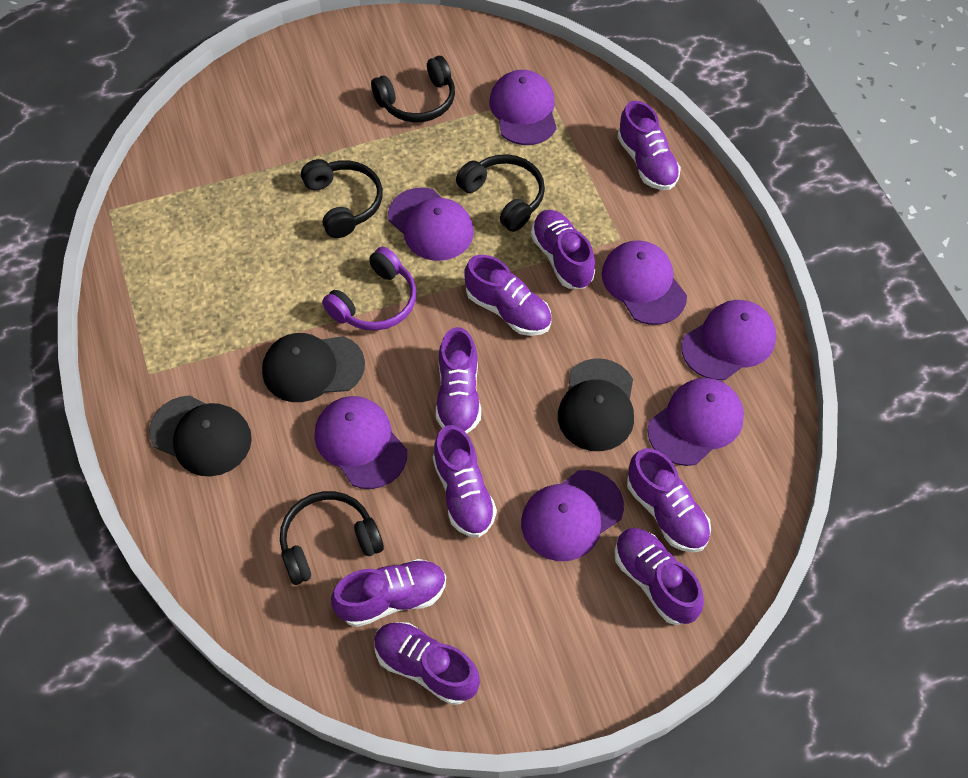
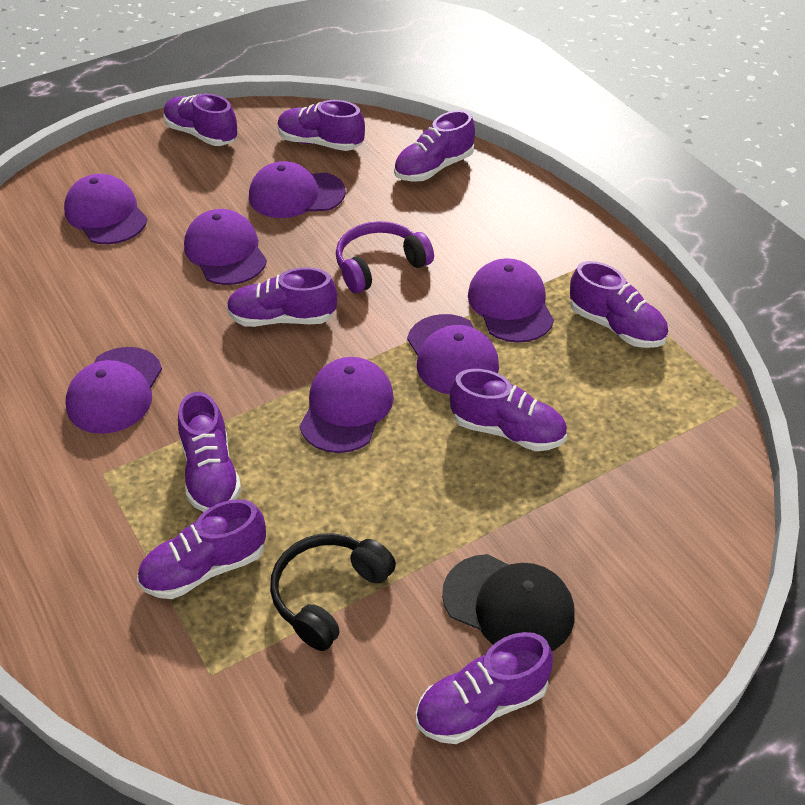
black cap: 3 -> 1
black headphones: 4 -> 1

